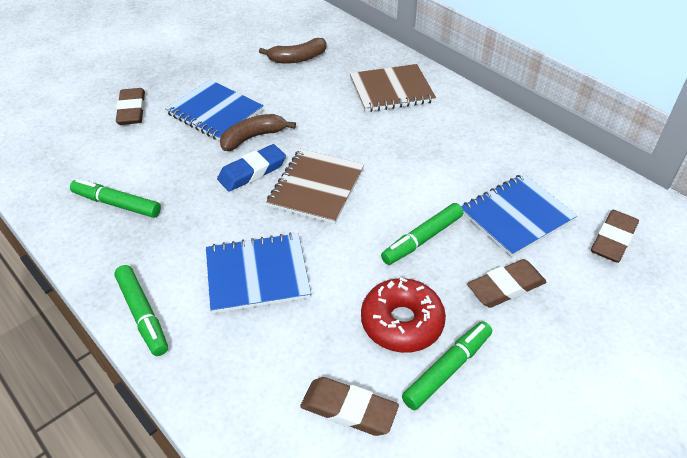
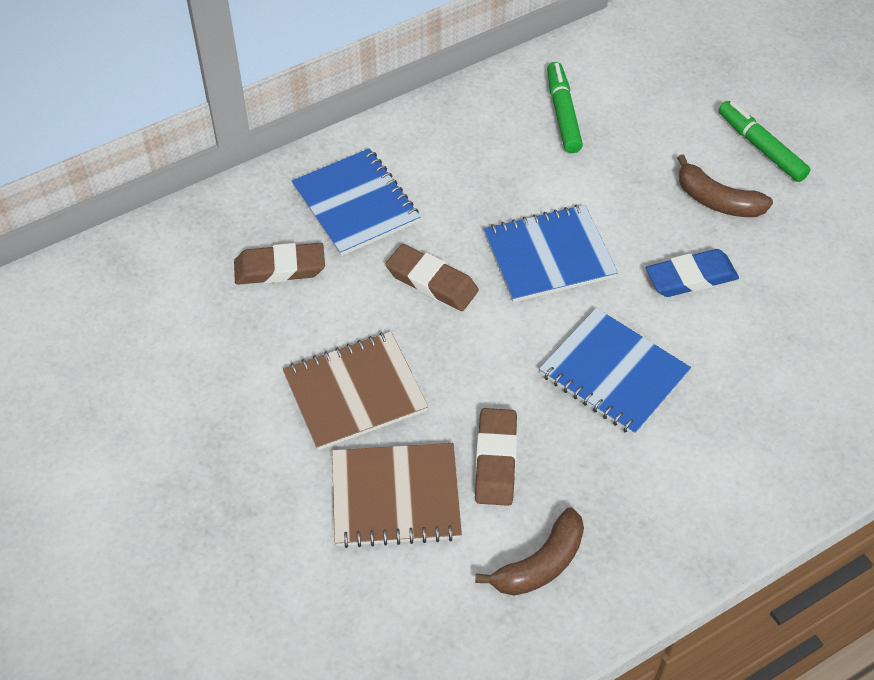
brown eraser: 4 -> 3
green marker: 4 -> 2
red donut: 1 -> 0

